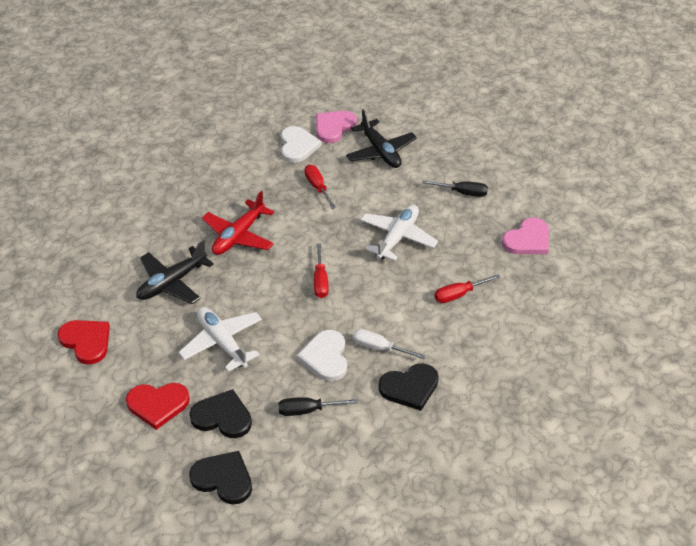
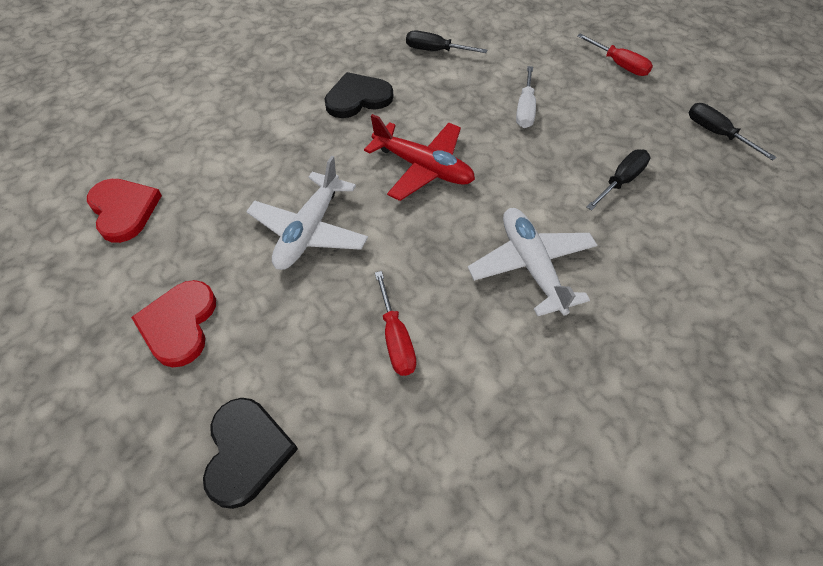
black heart: 3 -> 2
black plane: 2 -> 0
black screwdriver: 2 -> 3
pink heart: 2 -> 0
red screwdriver: 3 -> 2
white heart: 2 -> 0

